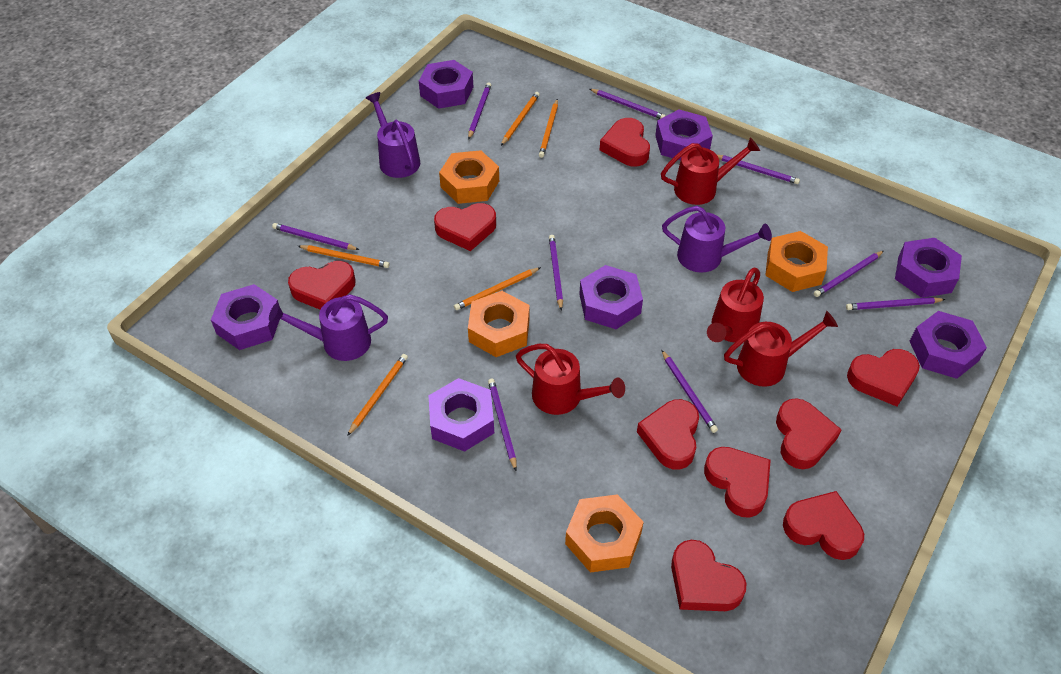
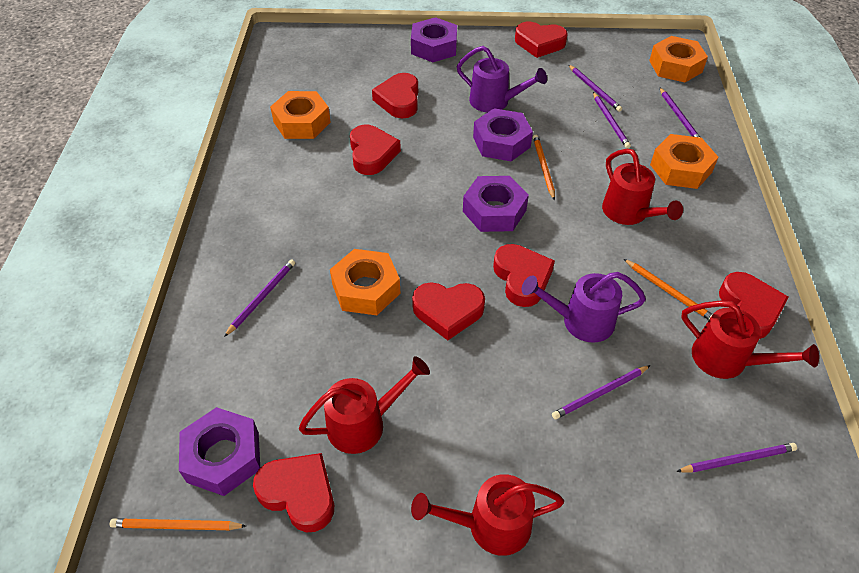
orange pencil: 5 -> 3
purple nut: 7 -> 4
purple pencil: 9 -> 6
purple watering can: 3 -> 2
red heart: 9 -> 7

